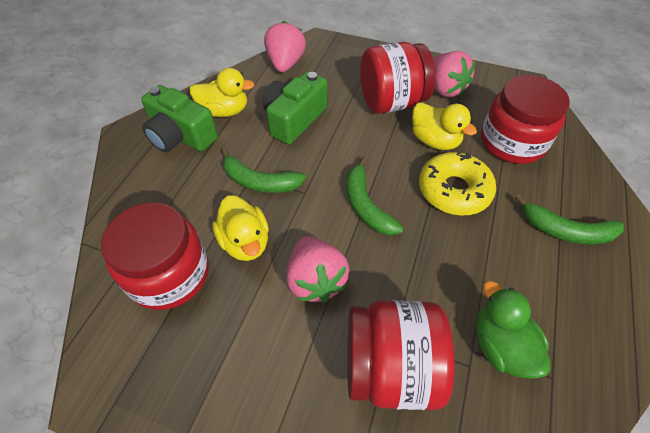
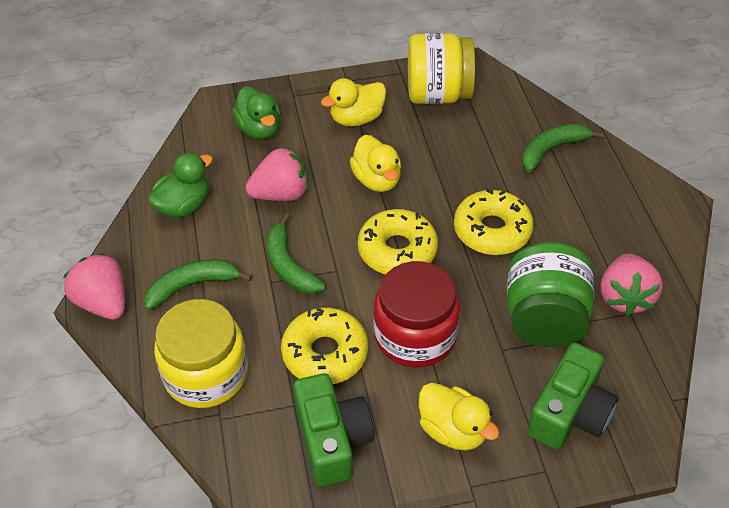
green duck: 1 -> 2
green jar: 0 -> 1
red jar: 4 -> 1
yellow donut: 1 -> 3
yellow jar: 0 -> 2

